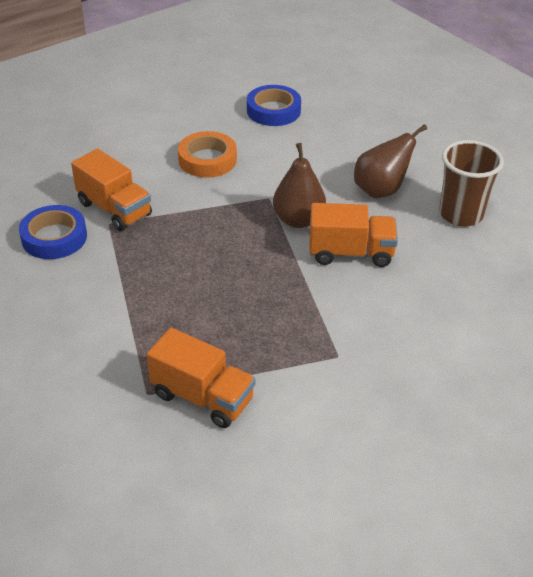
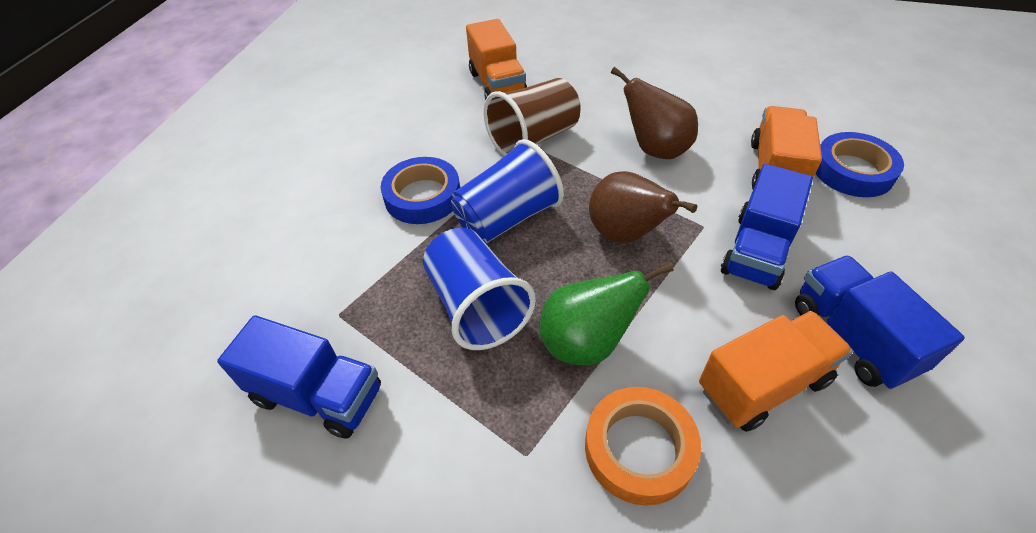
blue cup: 0 -> 2
blue truck: 0 -> 3
green pear: 0 -> 1

